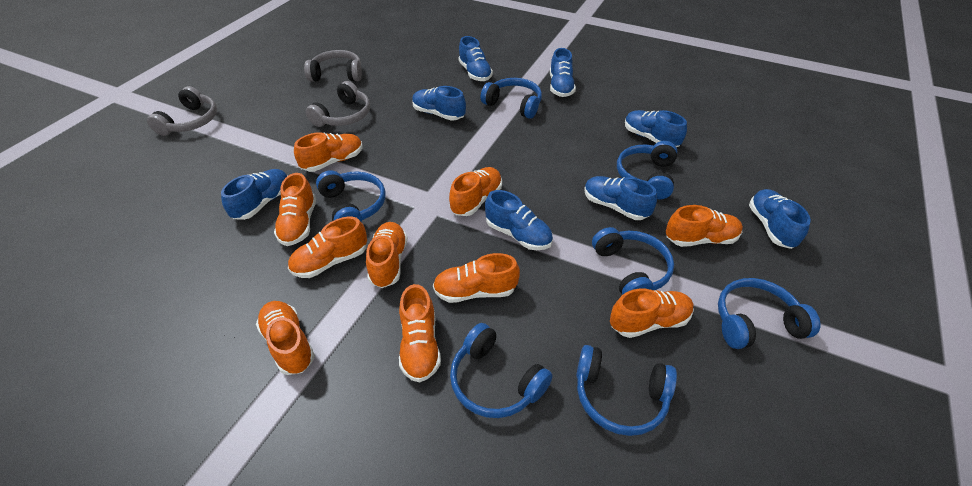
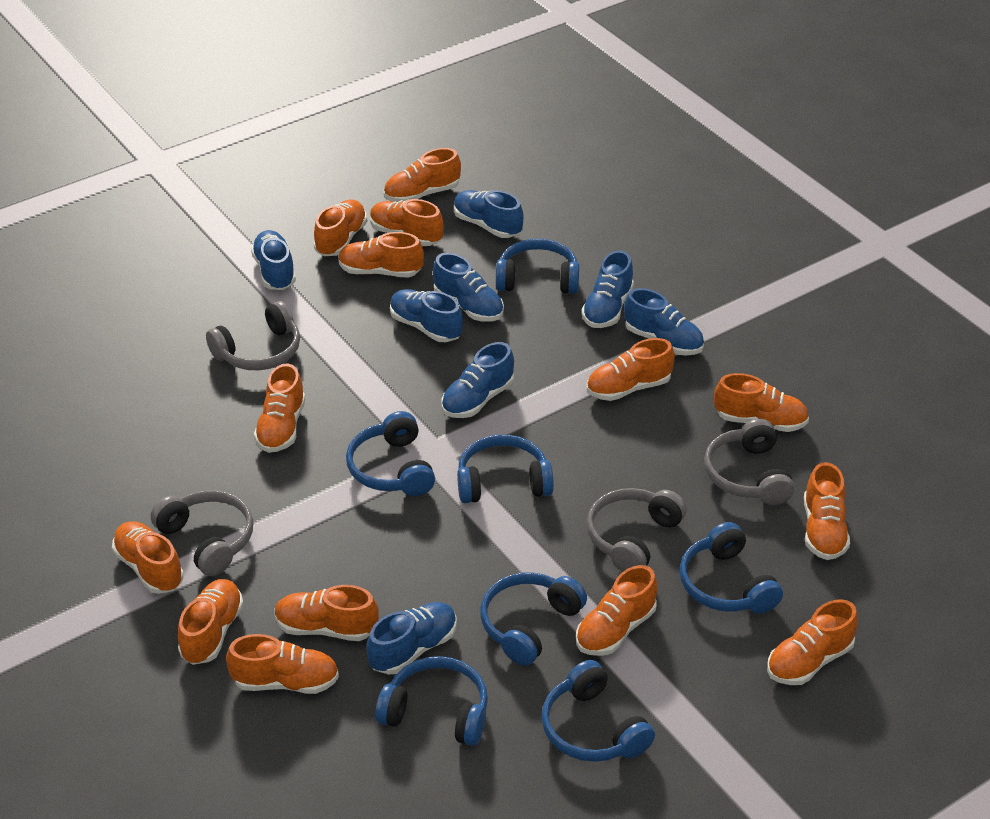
grey headphones: 3 -> 4
orange shoe: 10 -> 14

